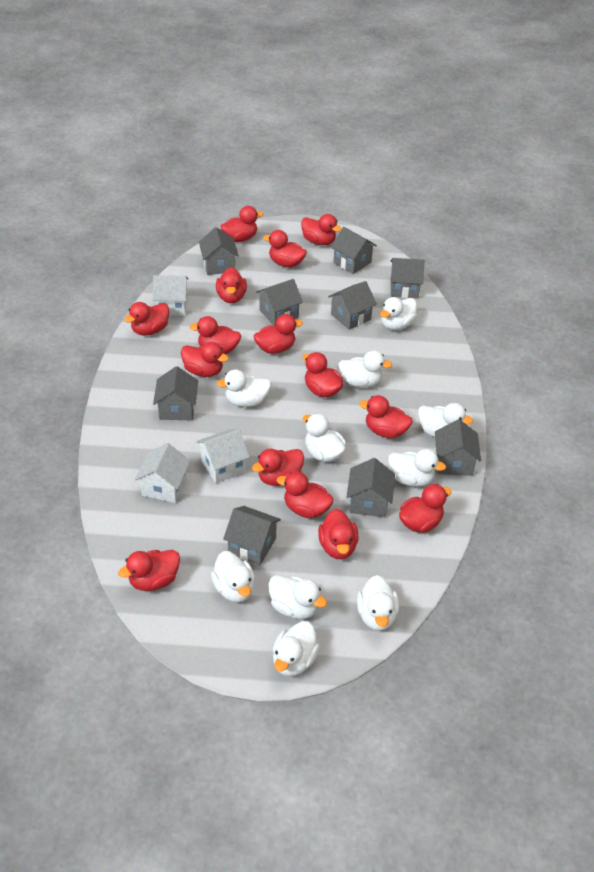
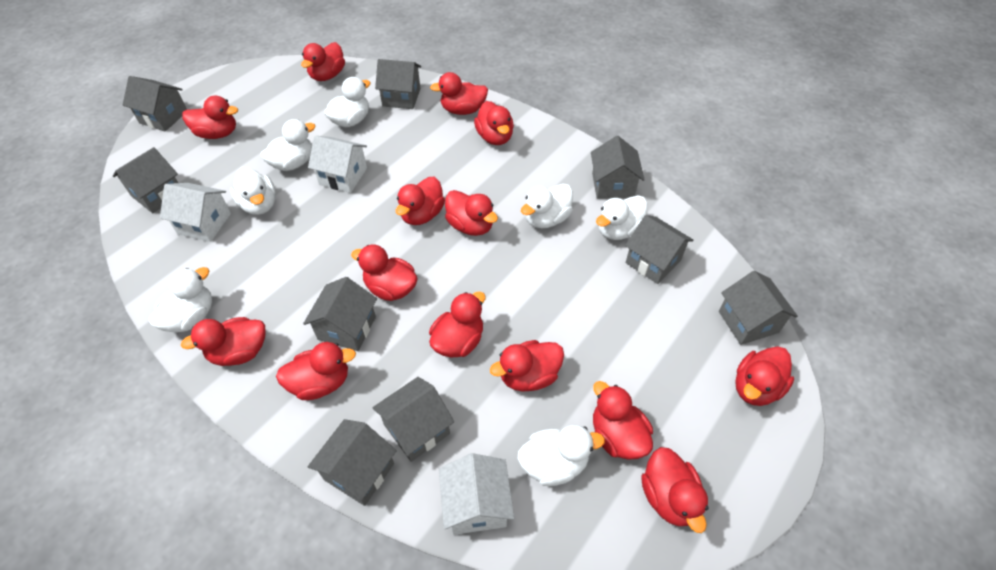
red duck: 15 -> 14
white duck: 10 -> 7

